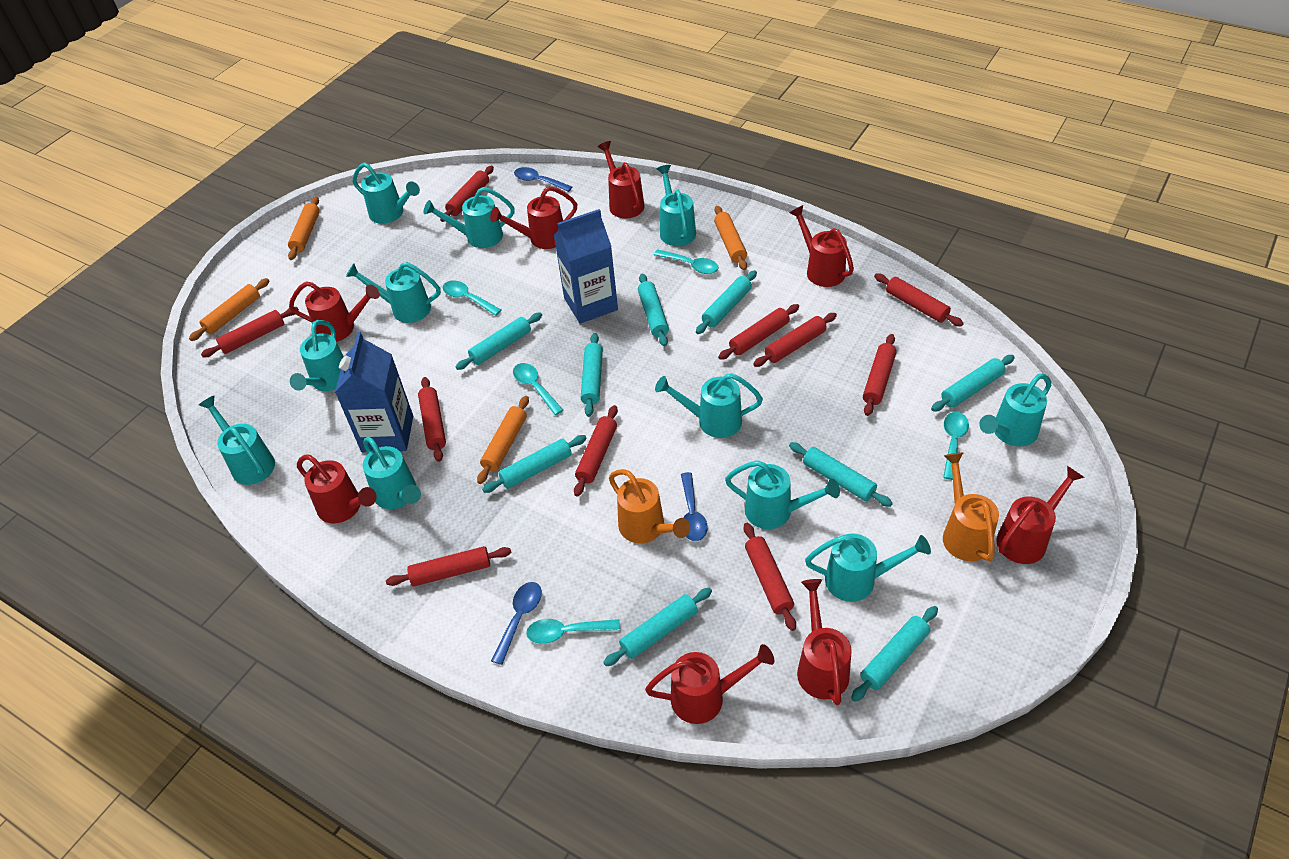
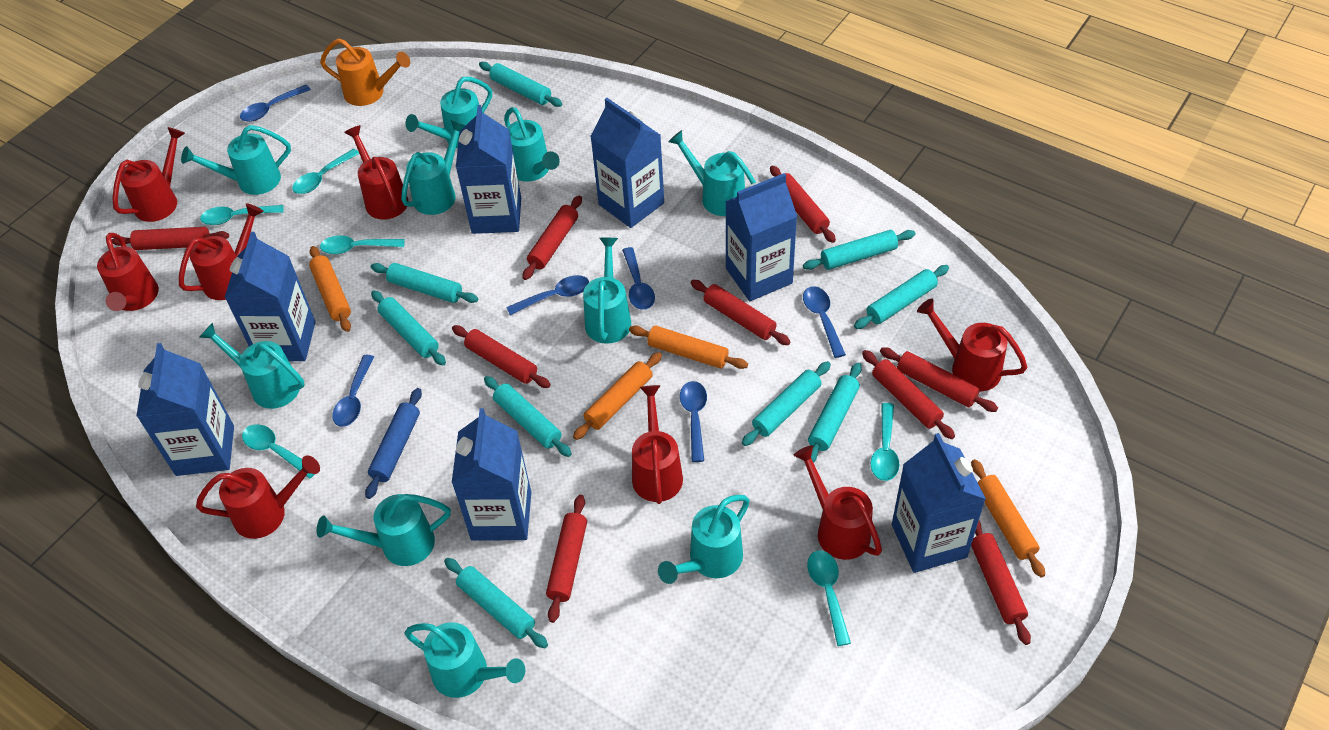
blue carton: 2 -> 7
blue rolling pin: 0 -> 1
blue spoon: 3 -> 6
orange watering can: 2 -> 1
red rolling pin: 10 -> 9
turquoise spoon: 5 -> 6
turquoise watering can: 11 -> 10

